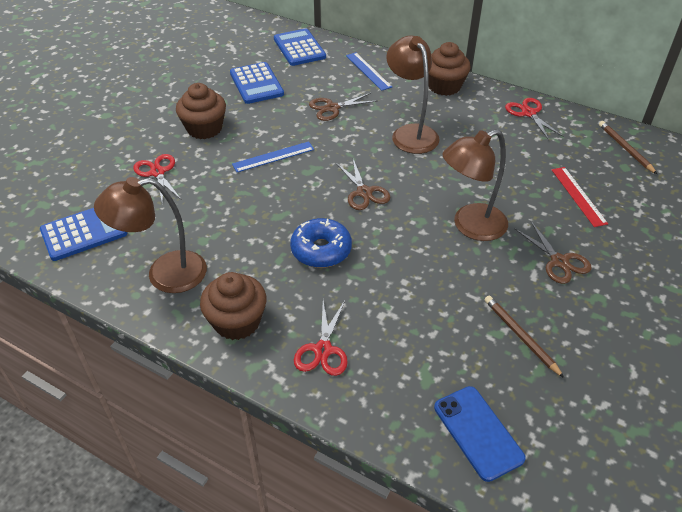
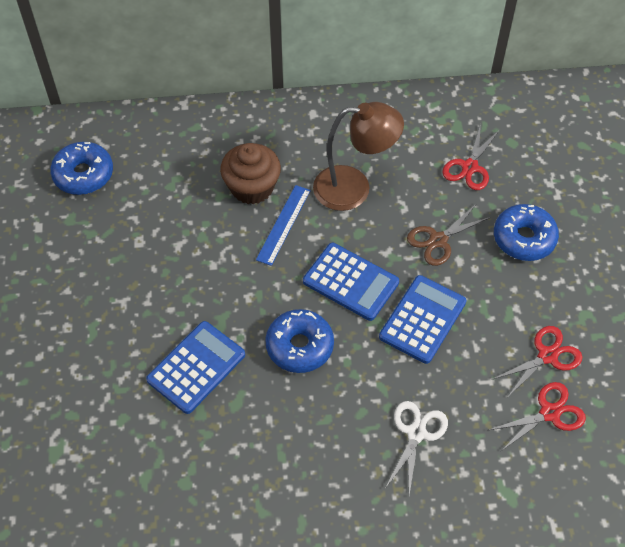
blue donut: 1 -> 3
blue phone: 1 -> 0
blue ruler: 2 -> 1
brown cupcake: 3 -> 1
brown lamp: 3 -> 1
brown pencil: 2 -> 0
brown scissors: 3 -> 1
red ruler: 1 -> 0
white scissors: 0 -> 1

